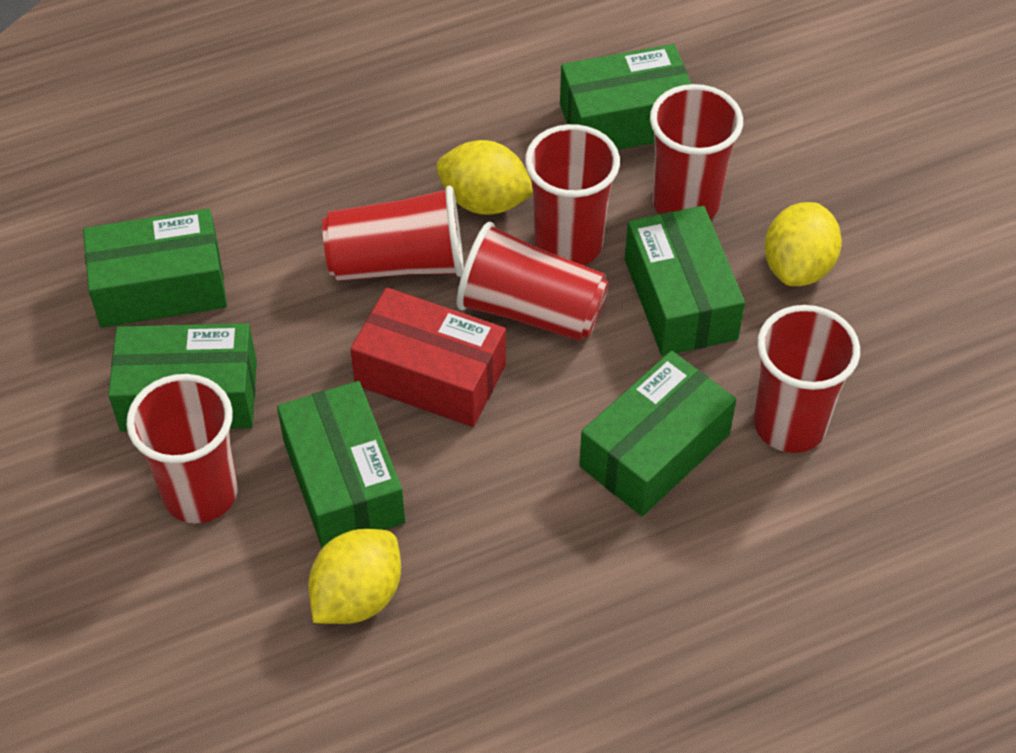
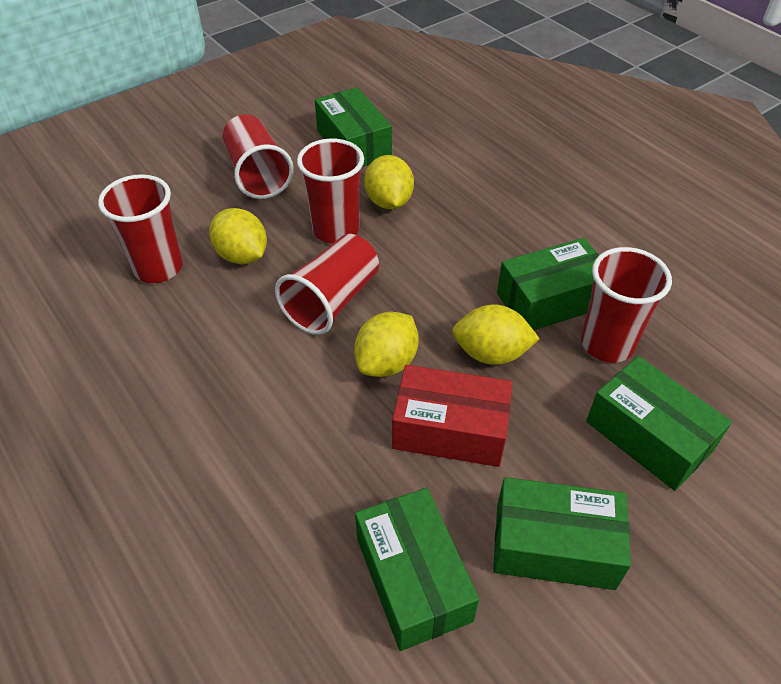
green box: 6 -> 5
red cup: 6 -> 5
yellow lemon: 3 -> 4

